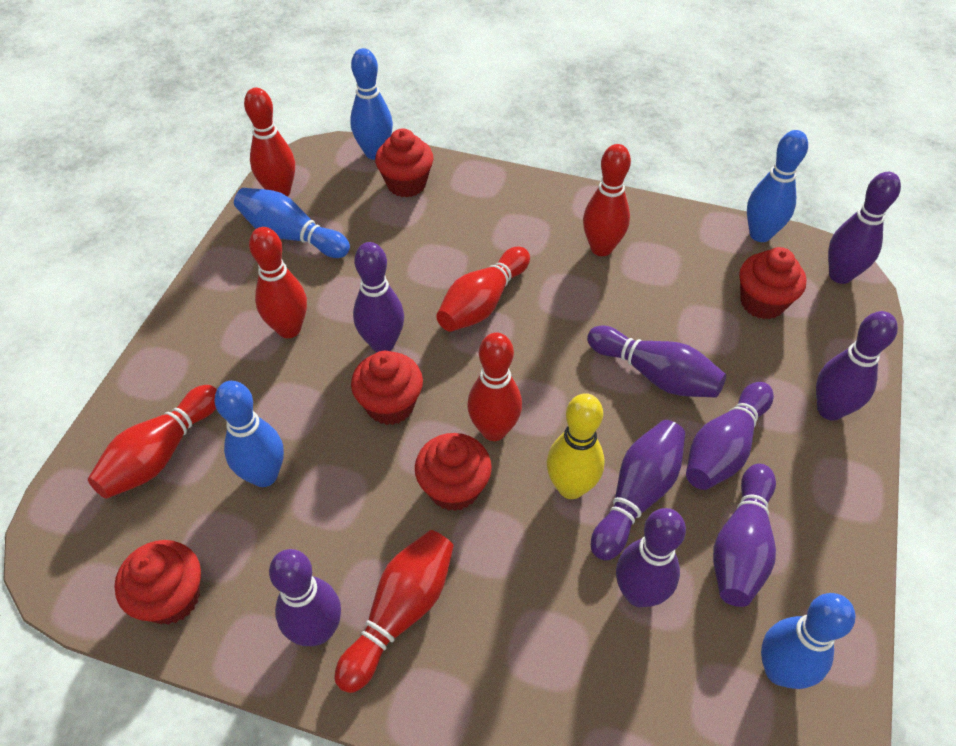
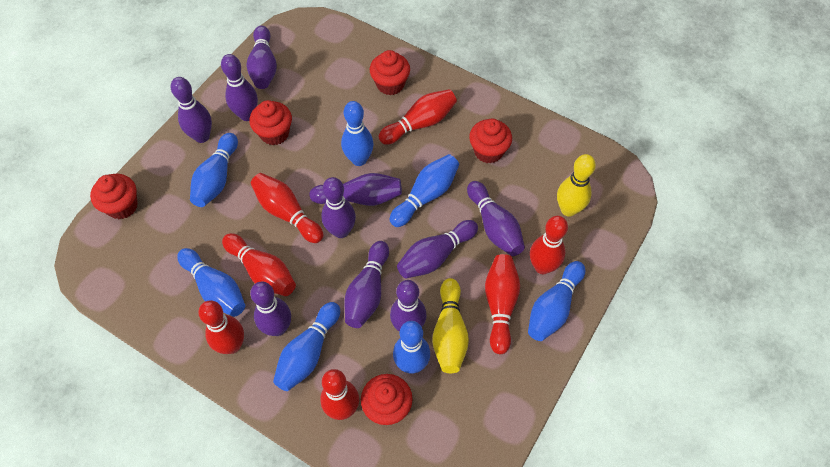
blue bowling pin: 5 -> 7
purple bowling pin: 9 -> 10
yellow bowling pin: 1 -> 2

